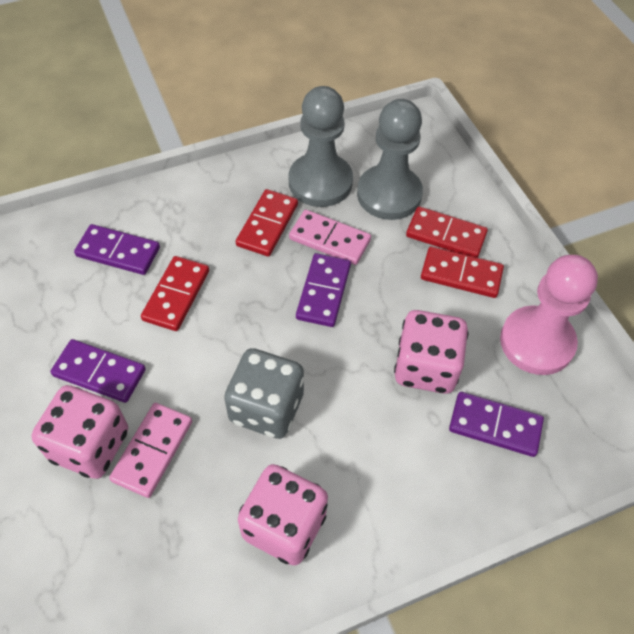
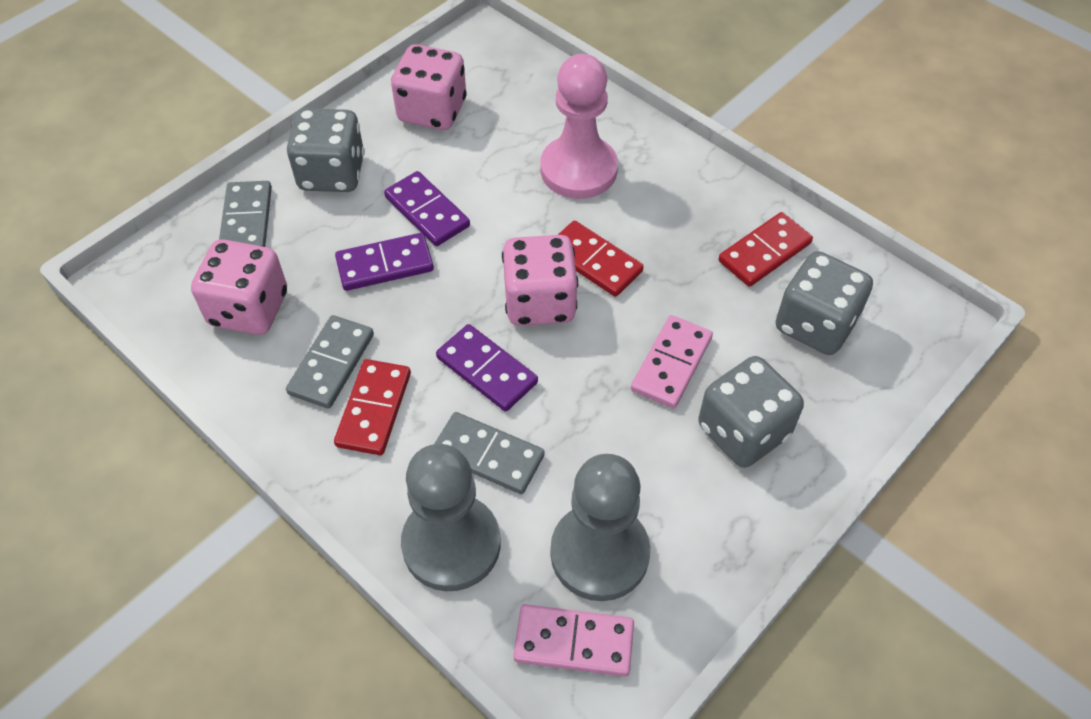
grey dice: 1 -> 3
grey domino: 0 -> 3
purple domino: 4 -> 3
red domino: 4 -> 3

